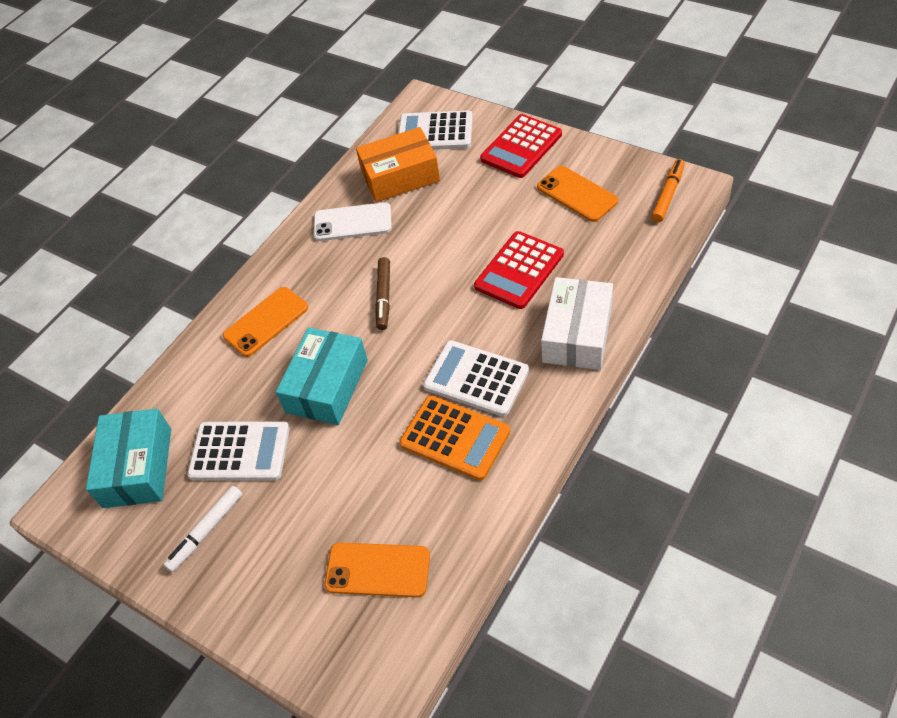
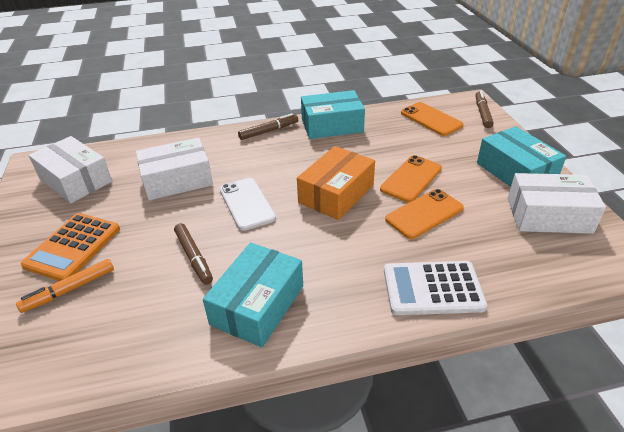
brown marker: 1 -> 3
red calculator: 2 -> 0
turquoise box: 2 -> 3
white box: 1 -> 3
white calculator: 3 -> 1
white marker: 1 -> 0

